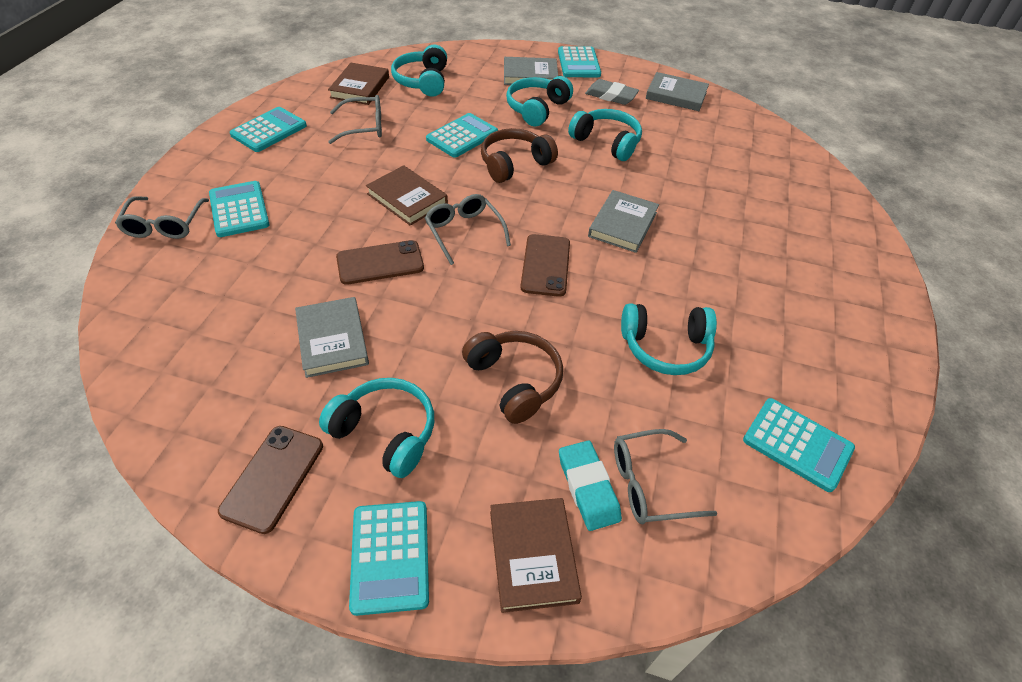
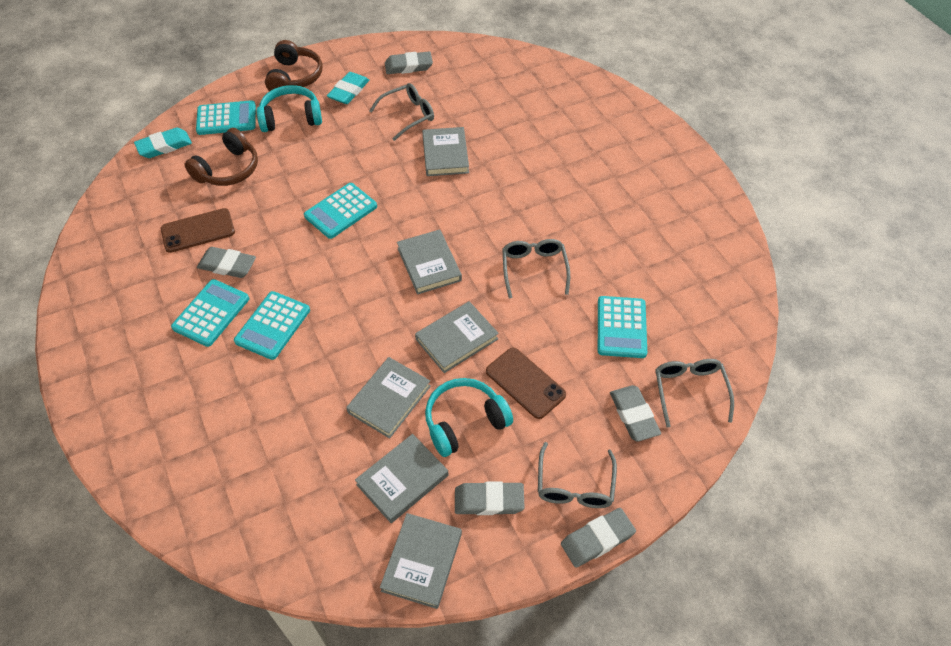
brown book: 3 -> 0
brown phone: 3 -> 2
grey book: 4 -> 6
grey eraser: 1 -> 5
turquoise calculator: 6 -> 5
turquoise eraser: 1 -> 2
turquoise headphones: 5 -> 2

